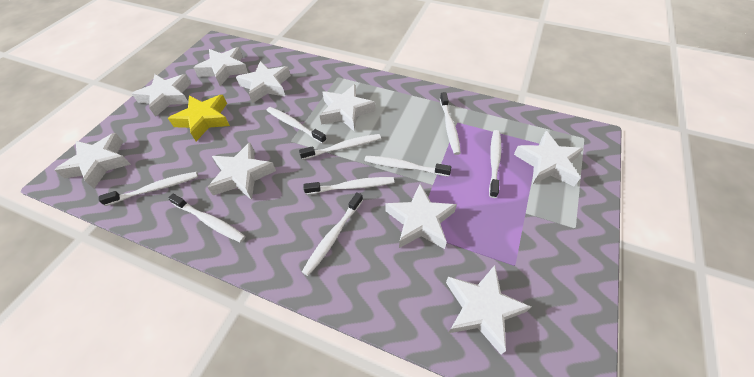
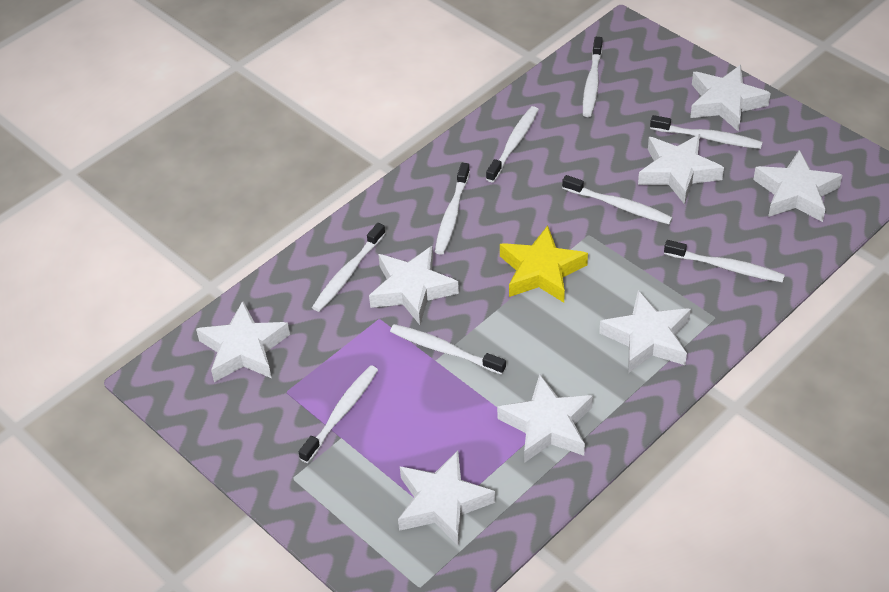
white star: 9 -> 8

